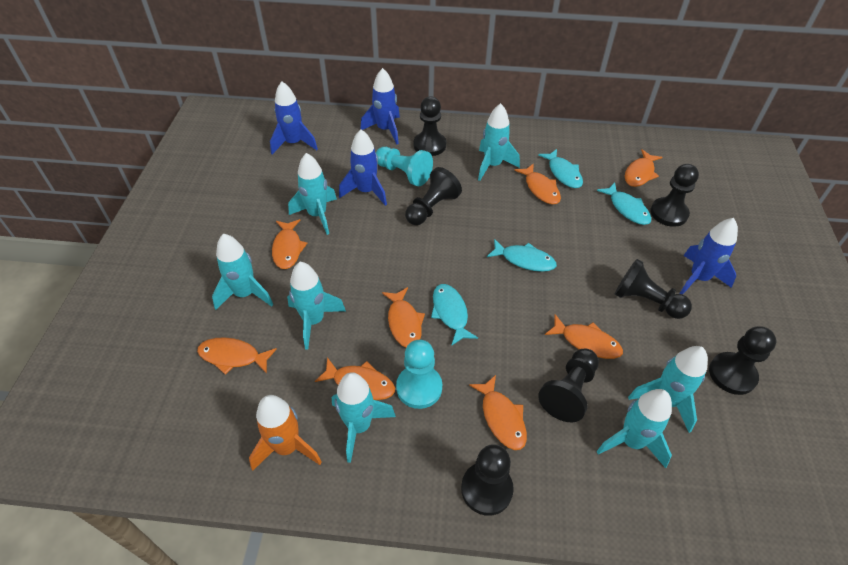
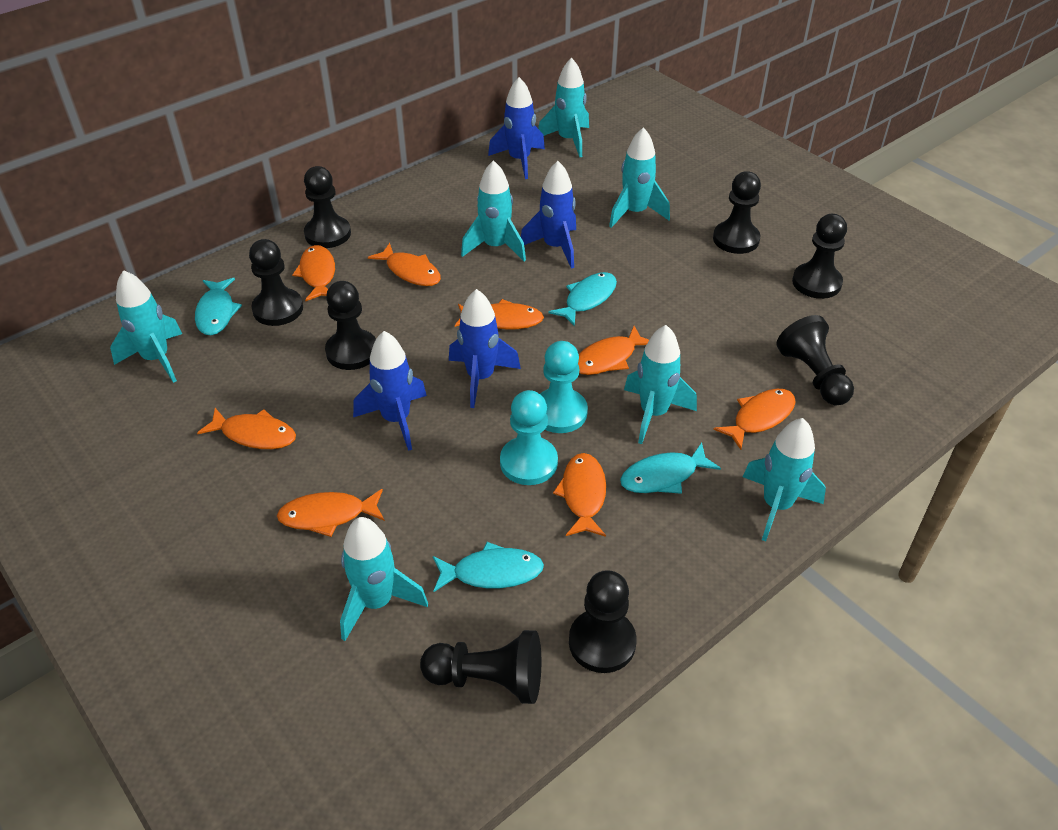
black pawn: 7 -> 8
orange rocket: 1 -> 0

